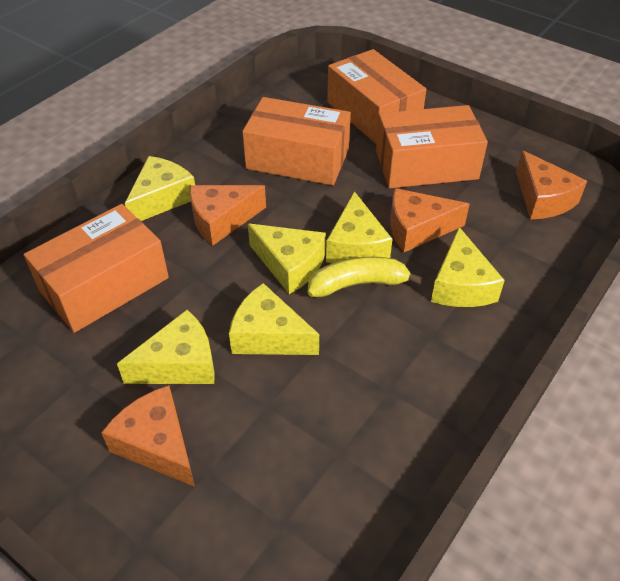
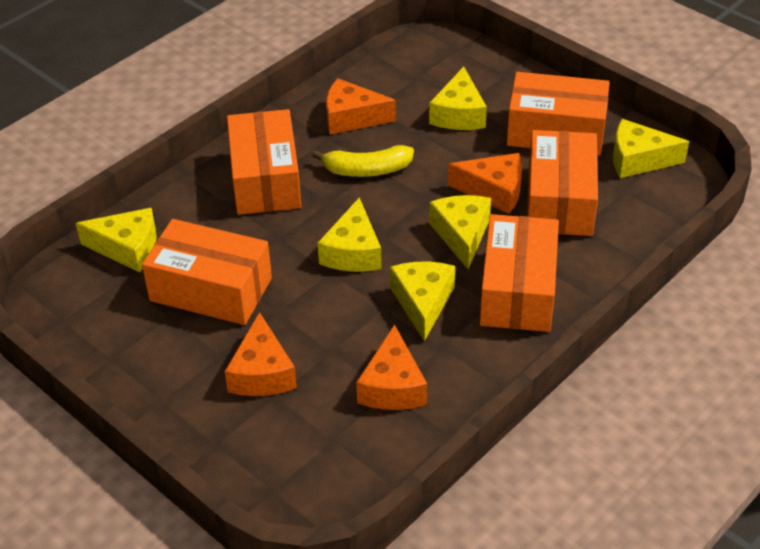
orange box: 4 -> 5

